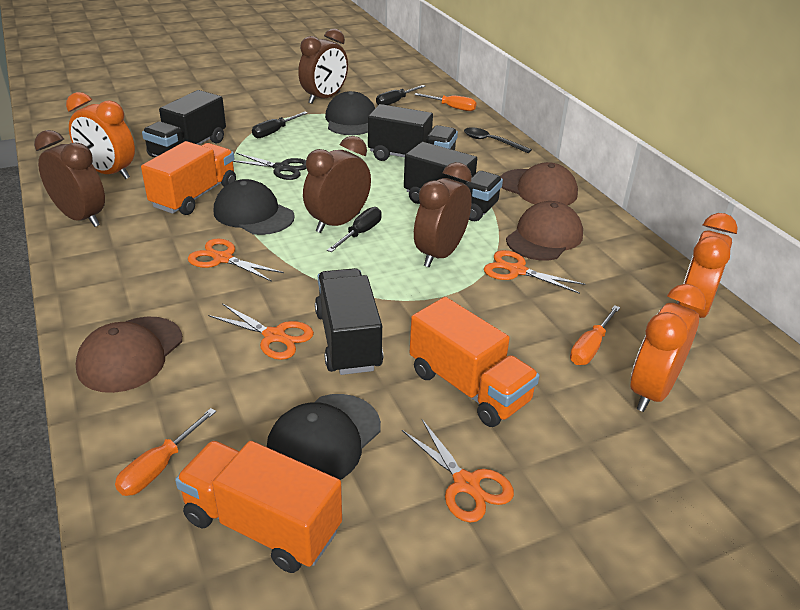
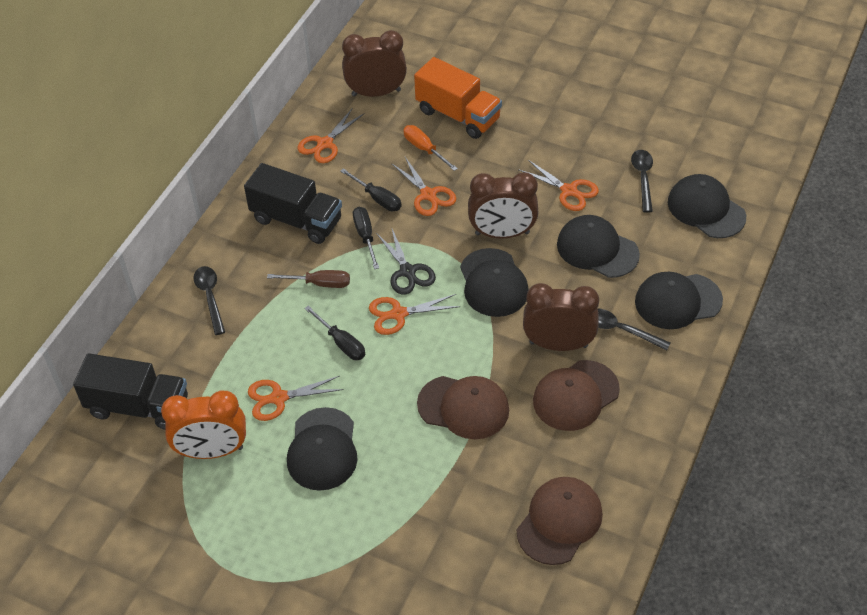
black cap: 3 -> 5
black spoon: 1 -> 3
black truck: 4 -> 2
brown clock: 4 -> 3
brown screwdriver: 0 -> 1
orange clock: 3 -> 1
orange scissors: 4 -> 5
orange screwdriver: 3 -> 1
orange truck: 3 -> 1

